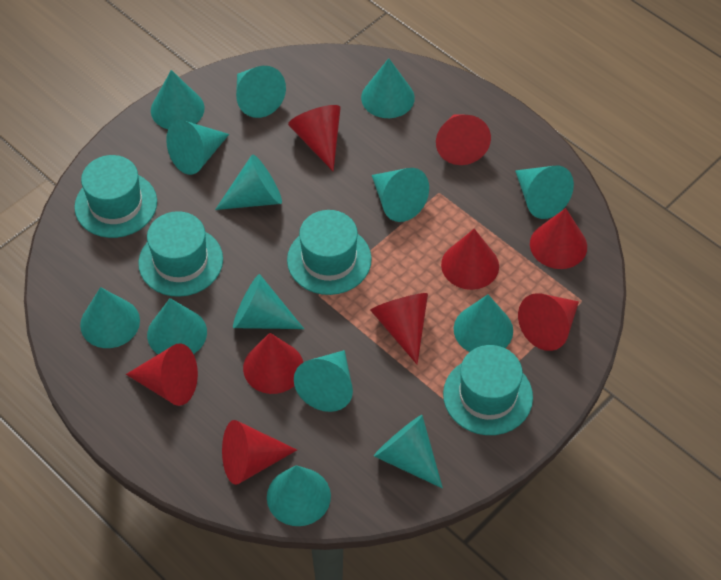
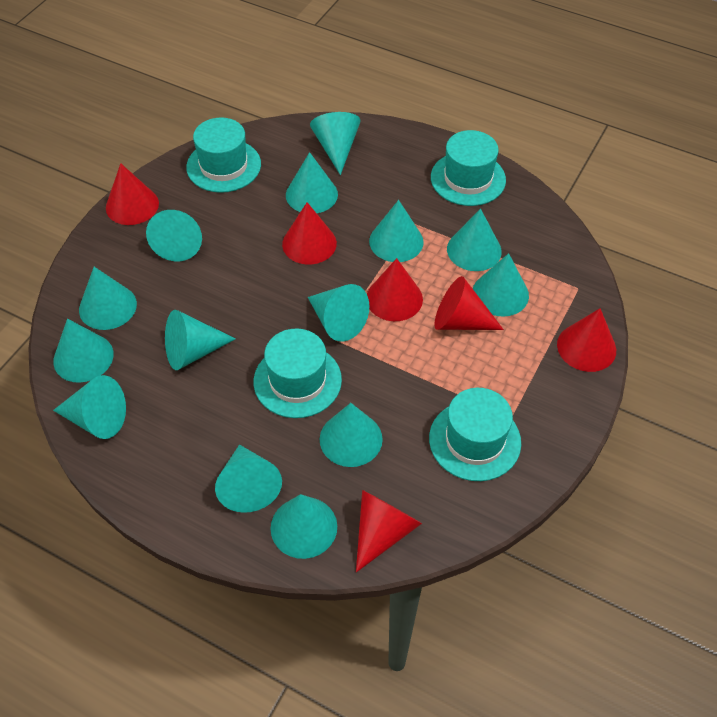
red cone: 9 -> 6

